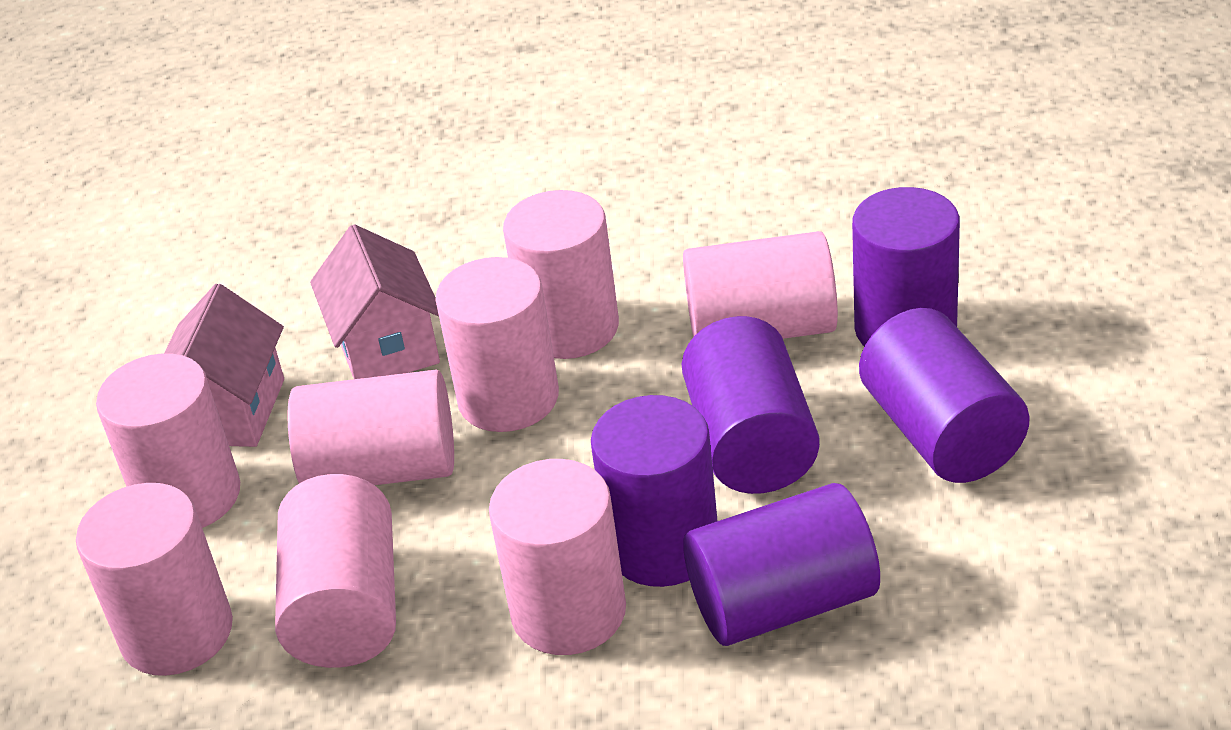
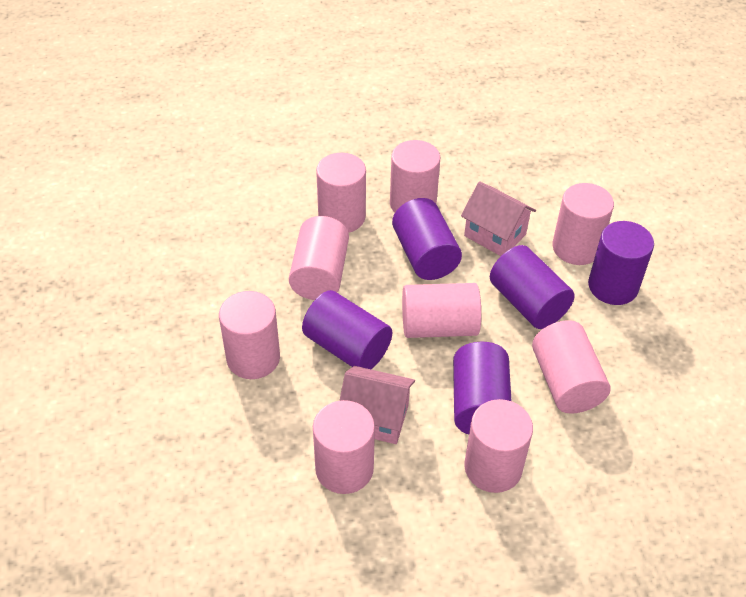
pink cylinder: 8 -> 9

